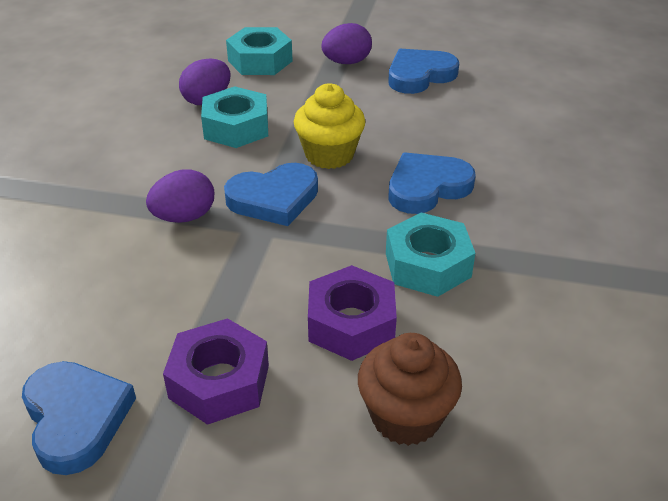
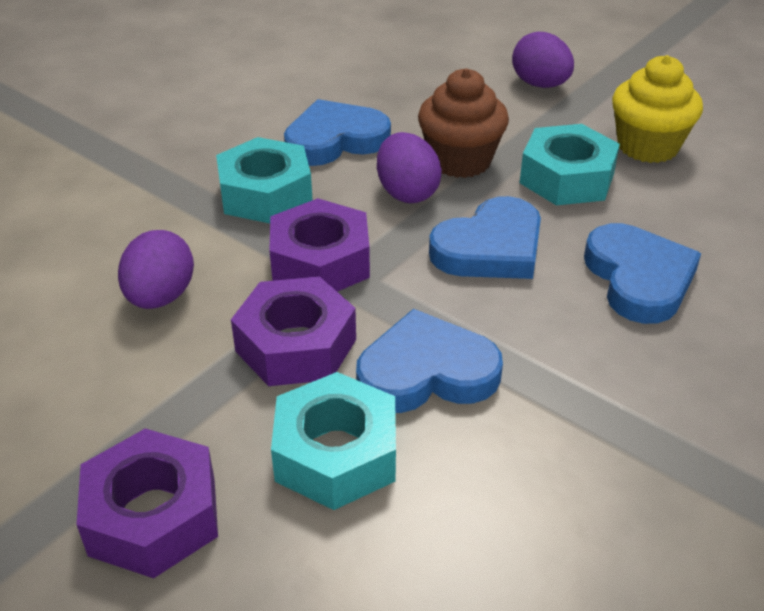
purple nut: 2 -> 3

